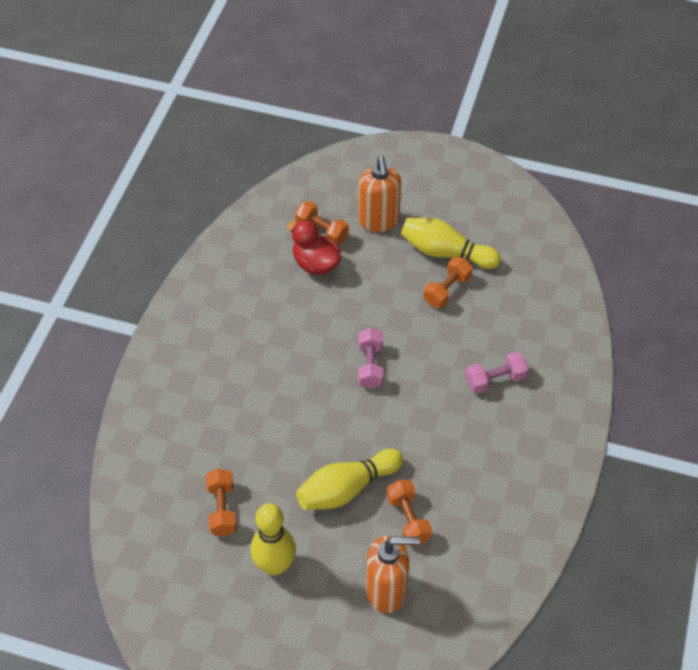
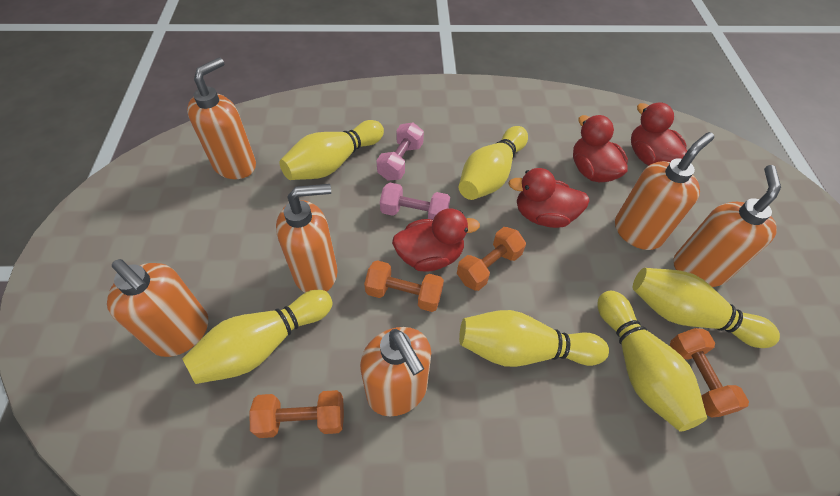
orange soap dispenser: 2 -> 6
red duck: 1 -> 4
yellow bowling pin: 3 -> 6

